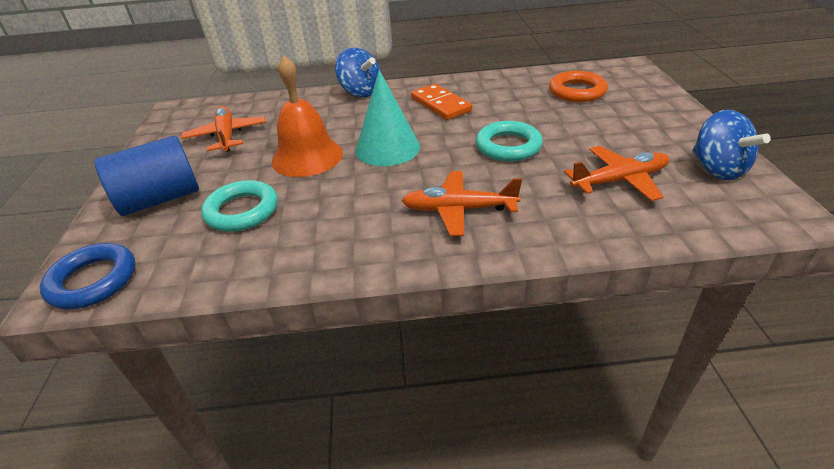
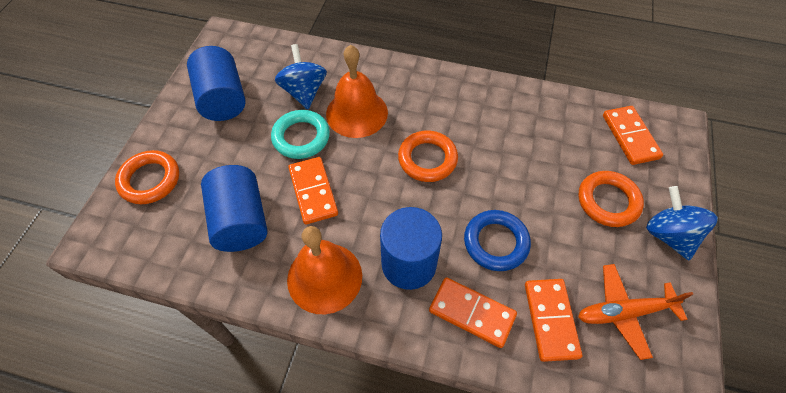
blue cylinder: 1 -> 3
orange bell: 1 -> 2
orange domino: 1 -> 4
orange plane: 3 -> 1
orange ring: 1 -> 3
turquoise cone: 1 -> 0
turquoise ring: 2 -> 1

